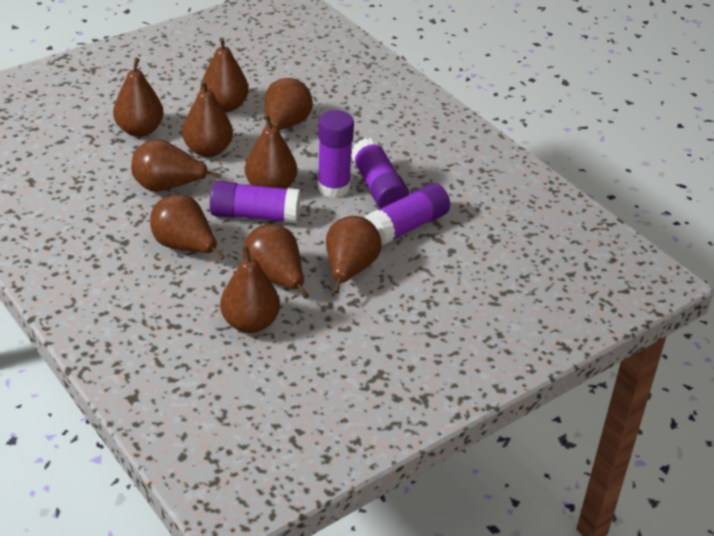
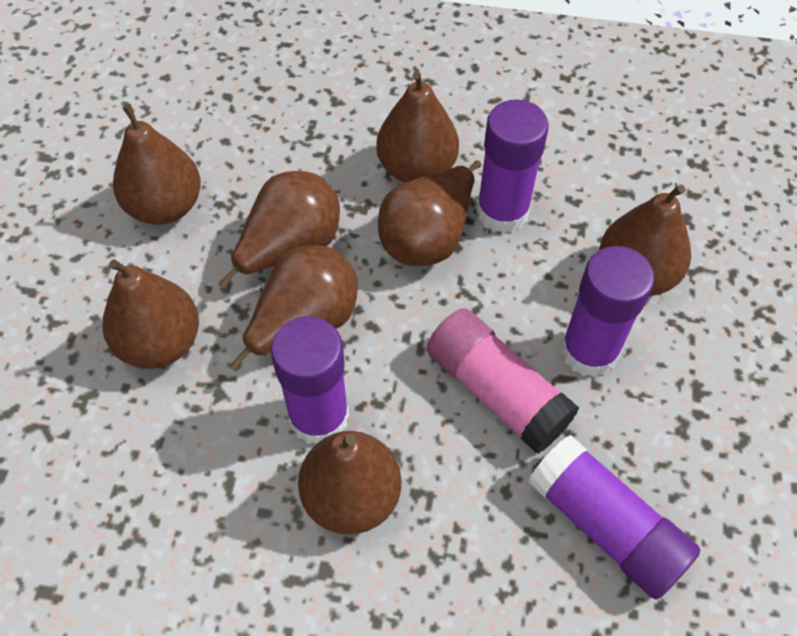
brown pear: 10 -> 8
pink glue stick: 0 -> 1

